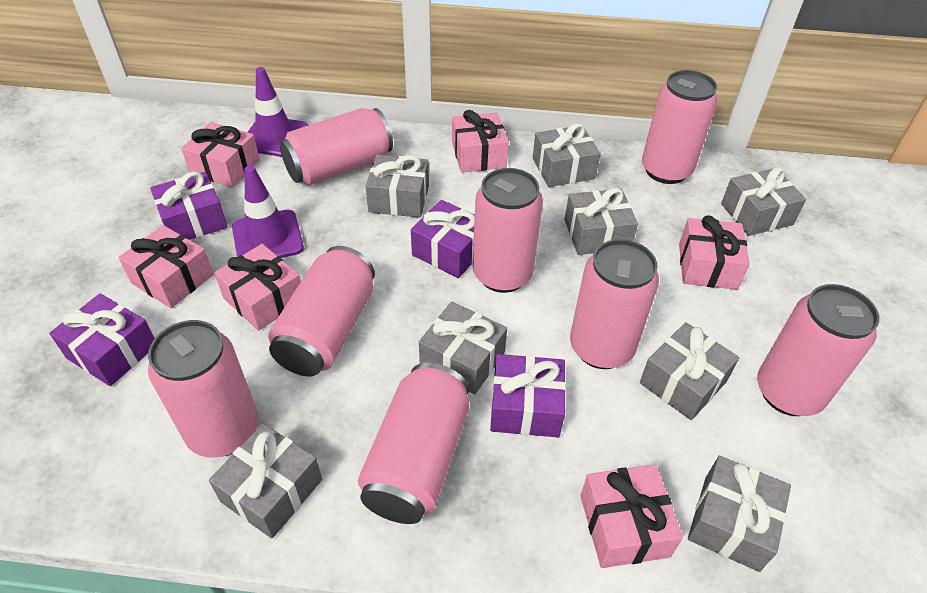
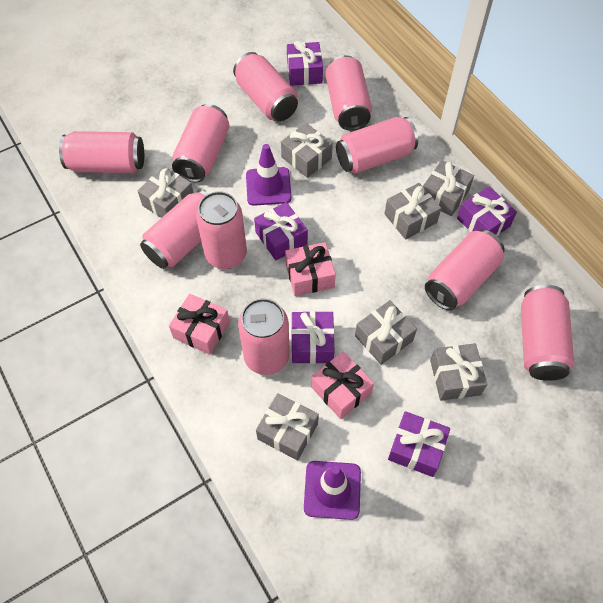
grey gift: 8 -> 7
pink can: 8 -> 10
pink gift: 6 -> 3
purple gift: 4 -> 5

